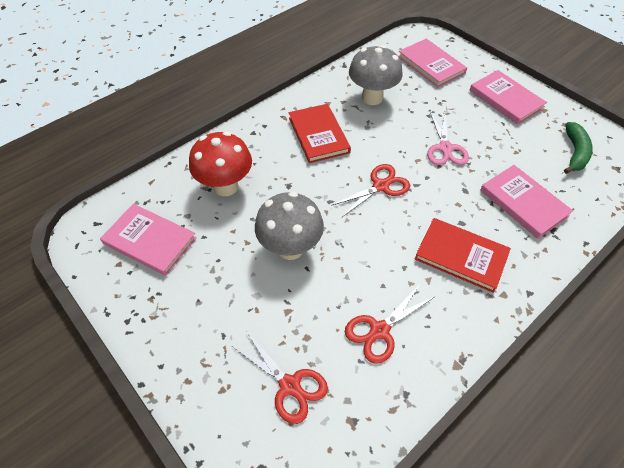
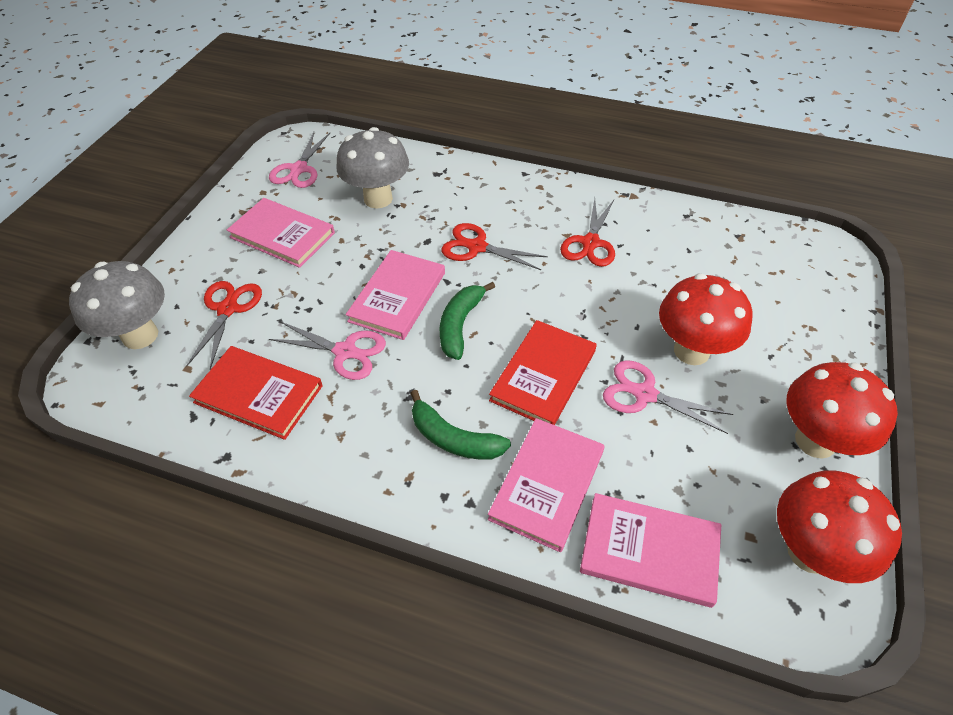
green banana: 1 -> 2
pink scissors: 1 -> 3
red mushroom: 1 -> 3

